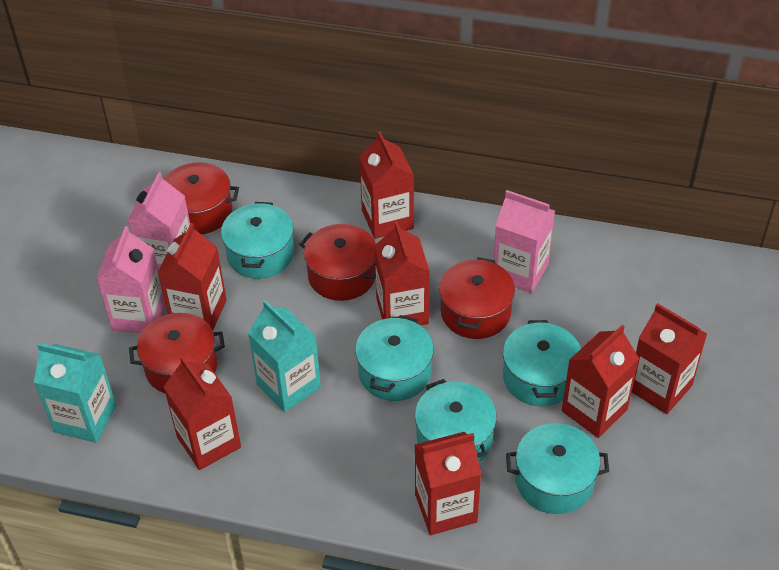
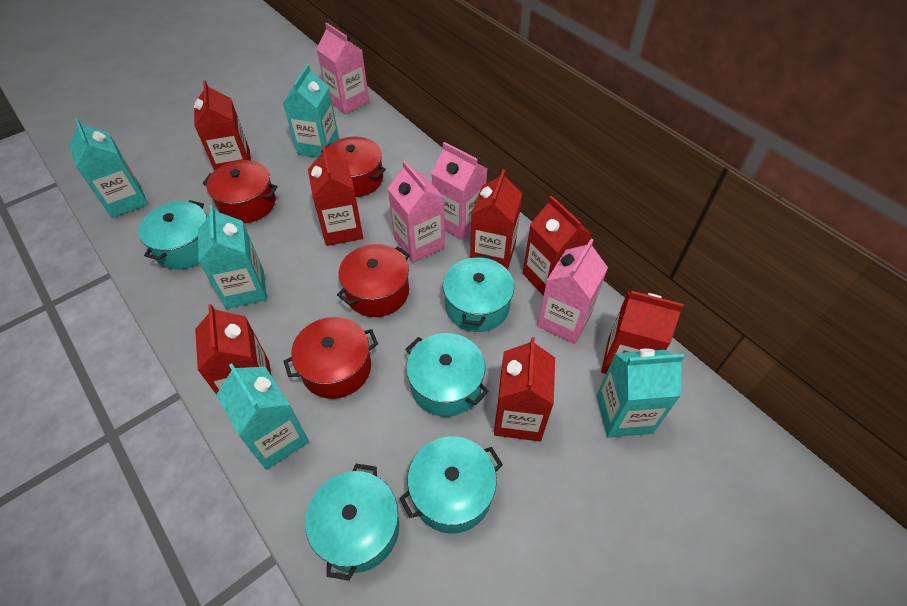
pink carton: 3 -> 4
turquoise carton: 2 -> 5

